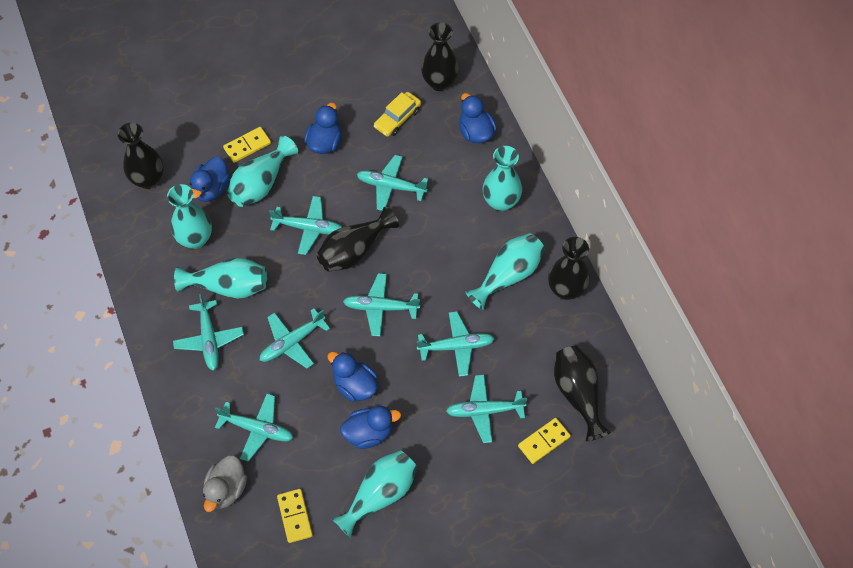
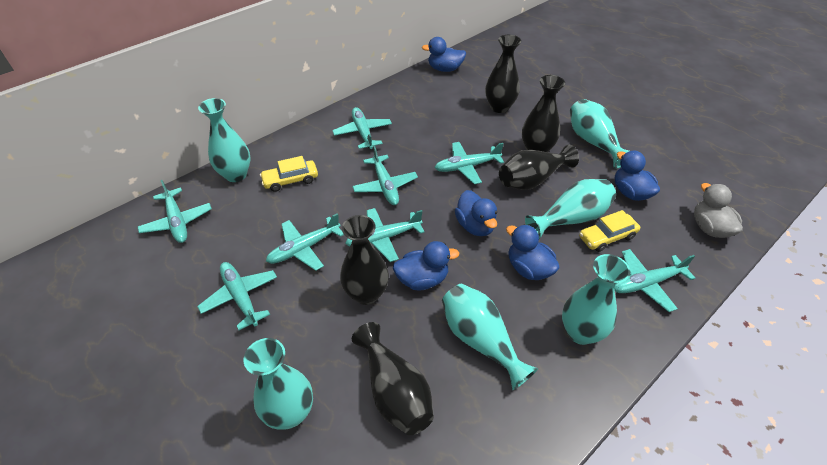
yellow car: 1 -> 2
yellow domino: 3 -> 0

